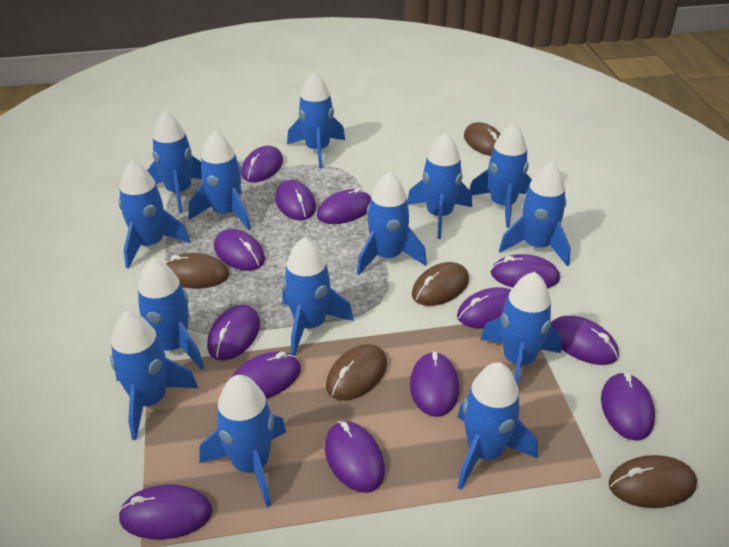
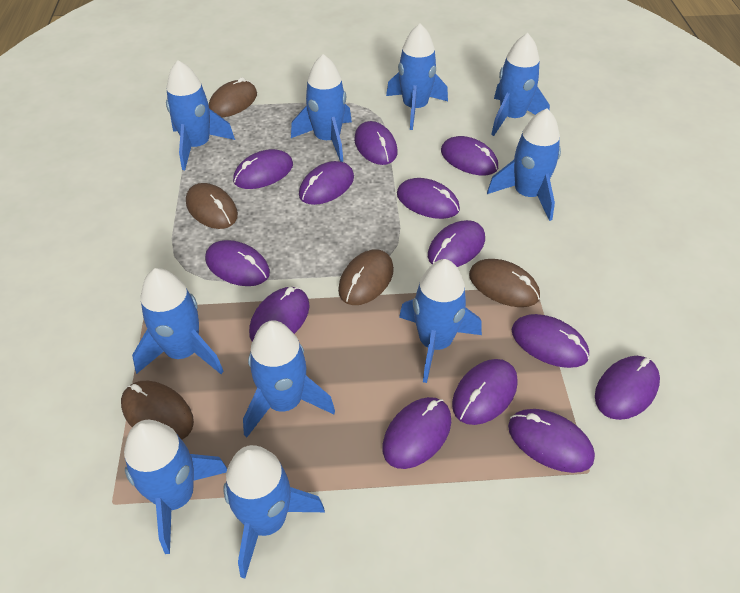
blue rocket: 14 -> 10

